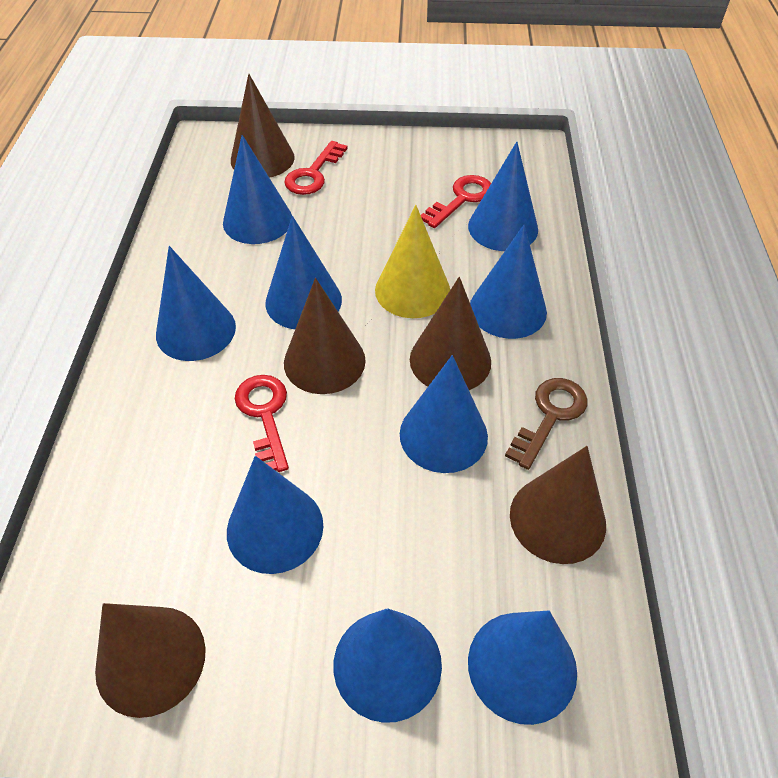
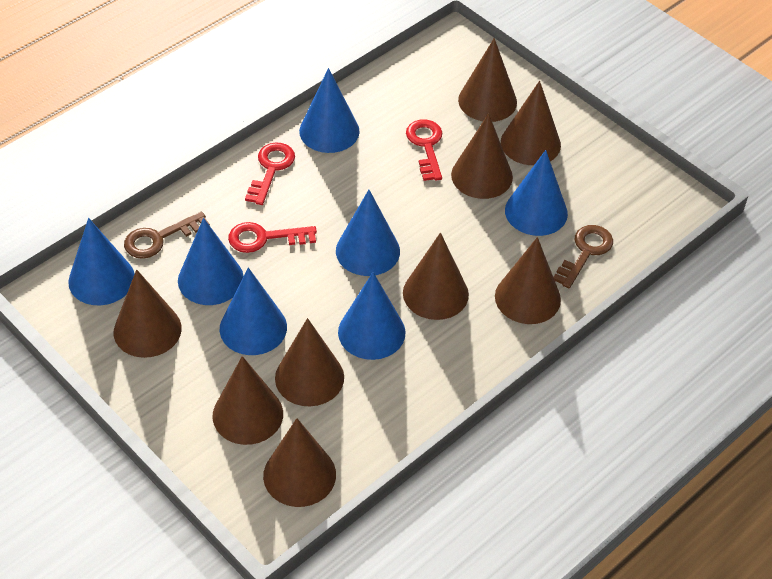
blue cone: 9 -> 7
brown cone: 5 -> 9
brown key: 1 -> 2
yellow cone: 1 -> 0

